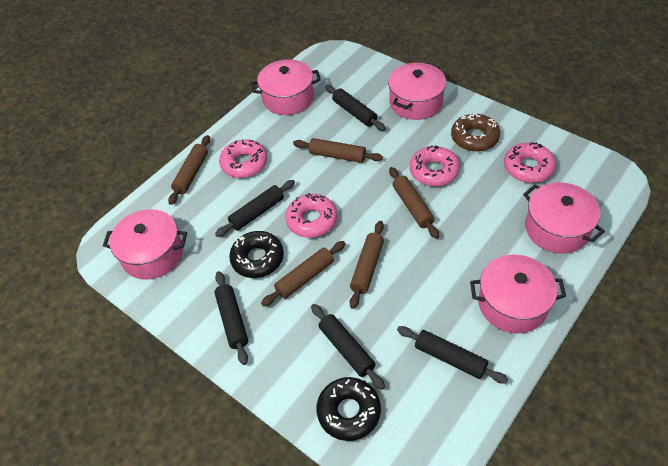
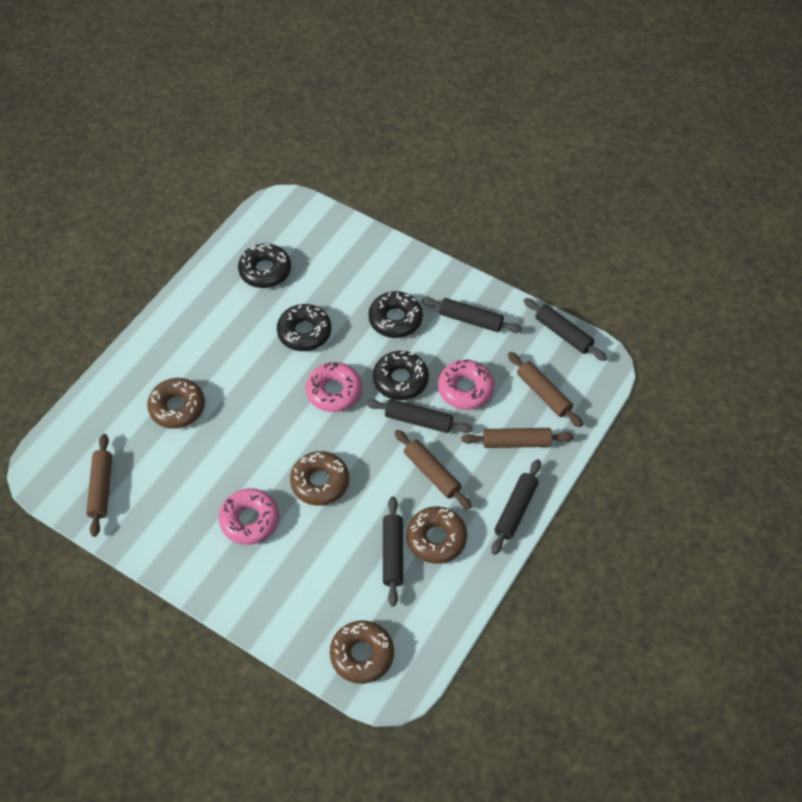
black donut: 2 -> 4
brown donut: 1 -> 4
brown rolling pin: 5 -> 4
pink donut: 4 -> 3
pink pot: 5 -> 0

